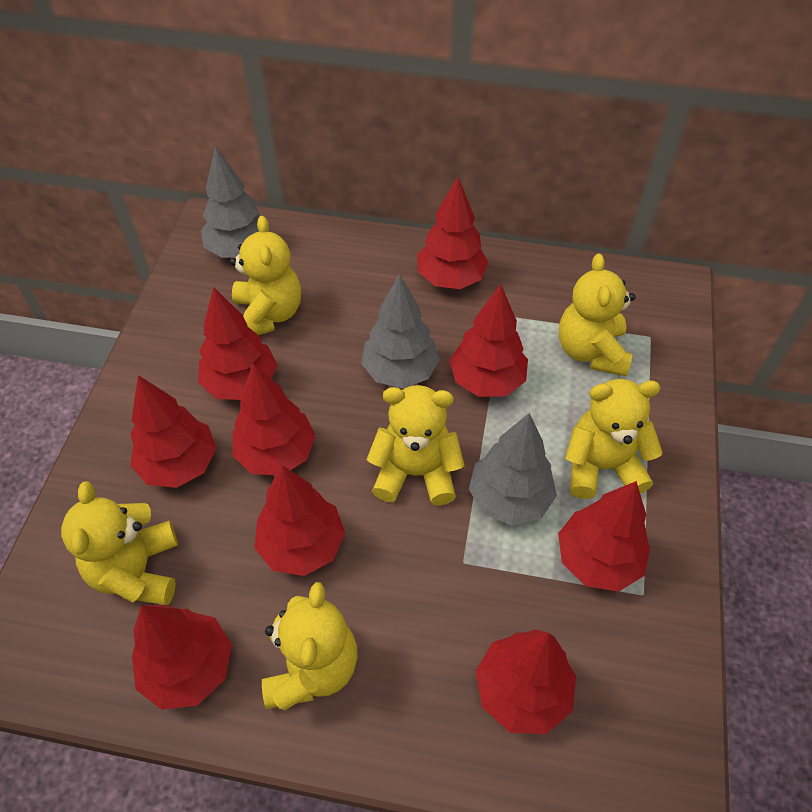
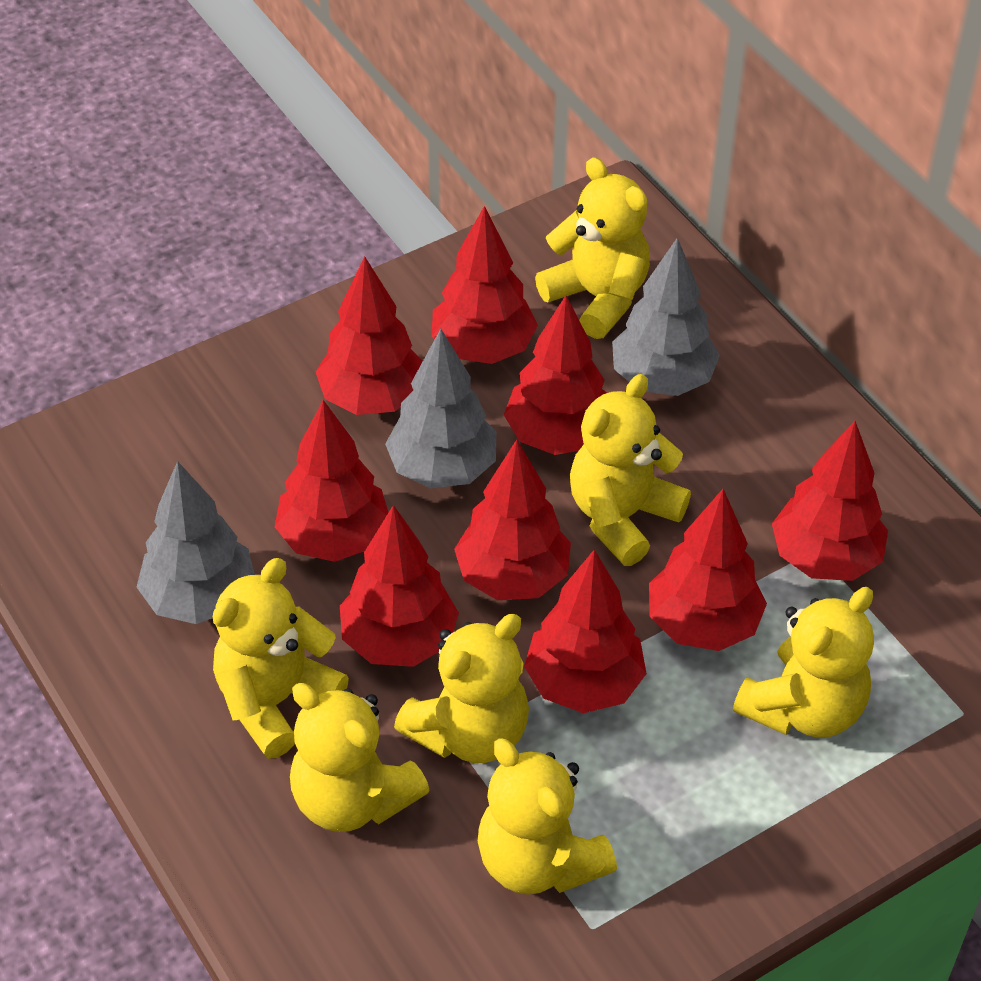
yellow teddy bear: 6 -> 7

